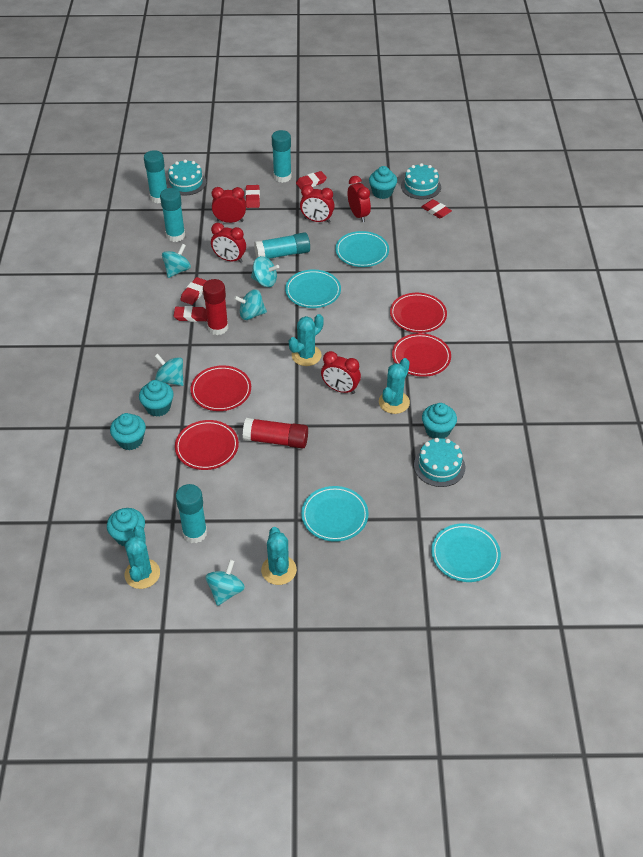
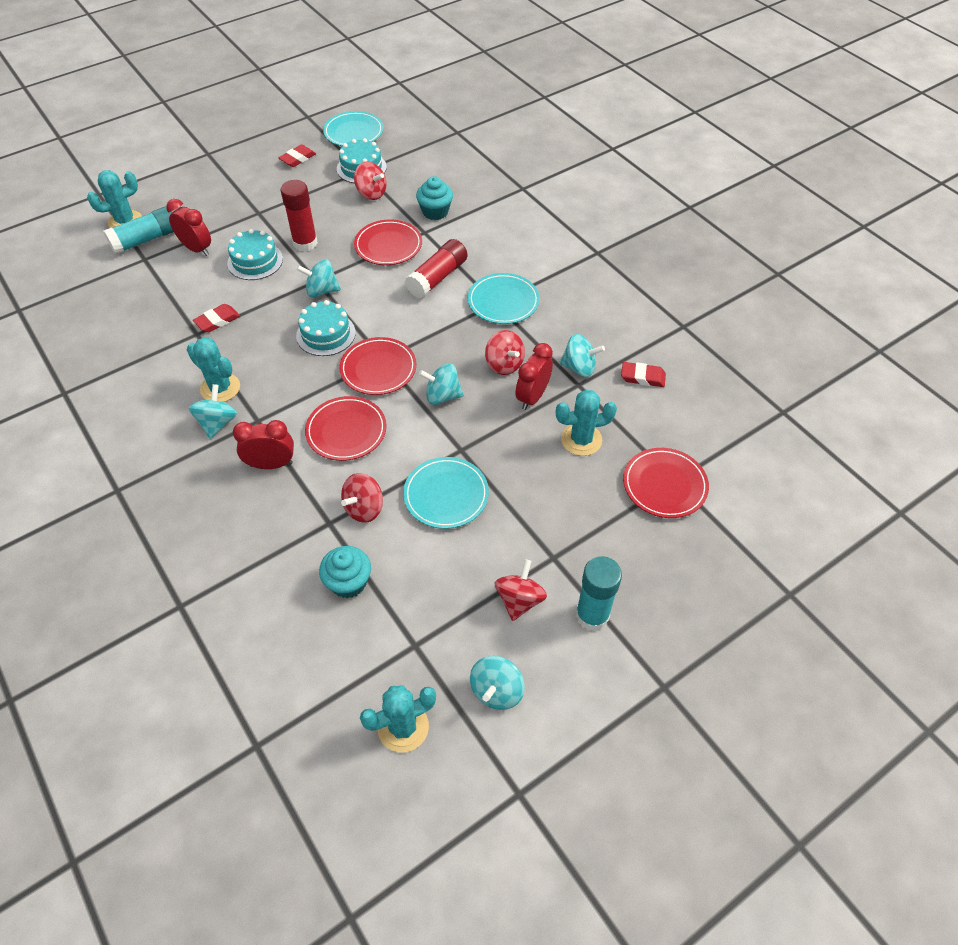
red clock: 5 -> 3
red eraser: 5 -> 3
red spinning top: 0 -> 4
turquoise cupcake: 5 -> 2
turquoise glue stick: 5 -> 2
turquoise plate: 4 -> 3

